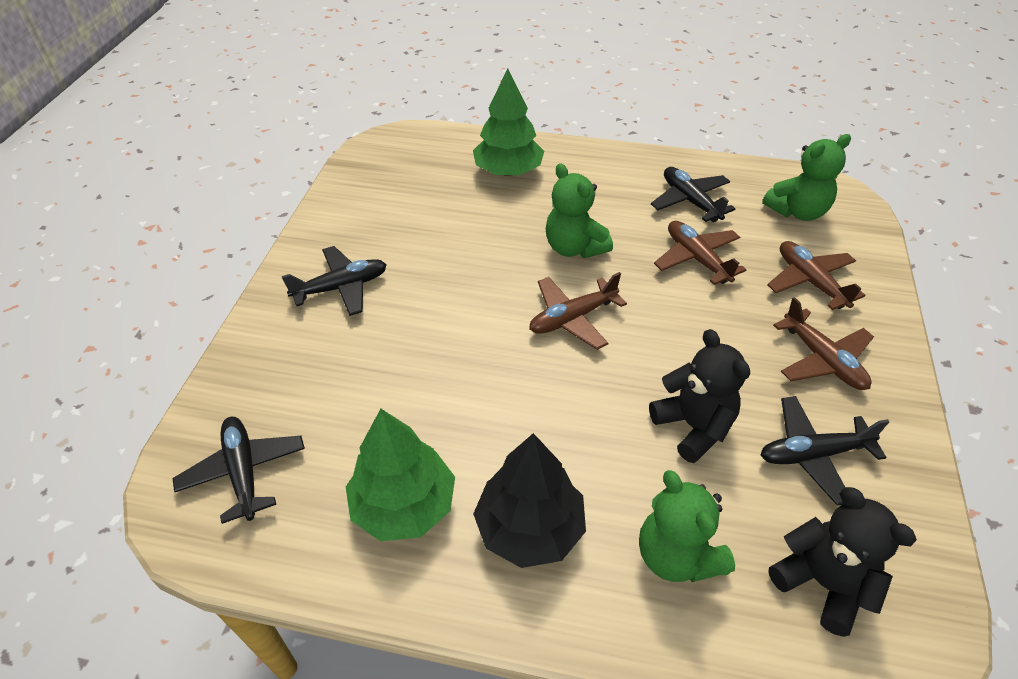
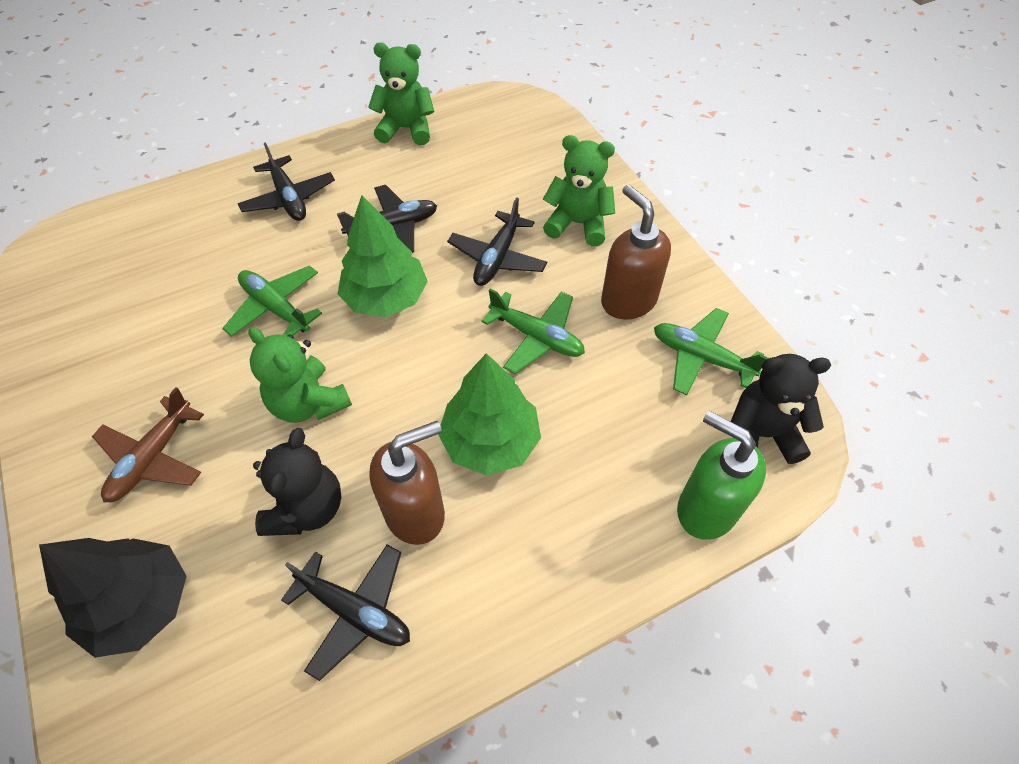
brown plane: 4 -> 1
brown soap dispenser: 0 -> 2
green plane: 0 -> 3
green soap dispenser: 0 -> 1

